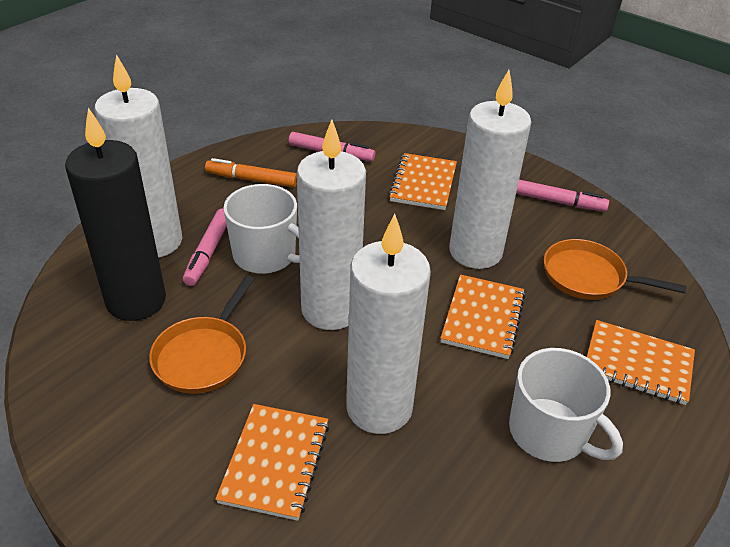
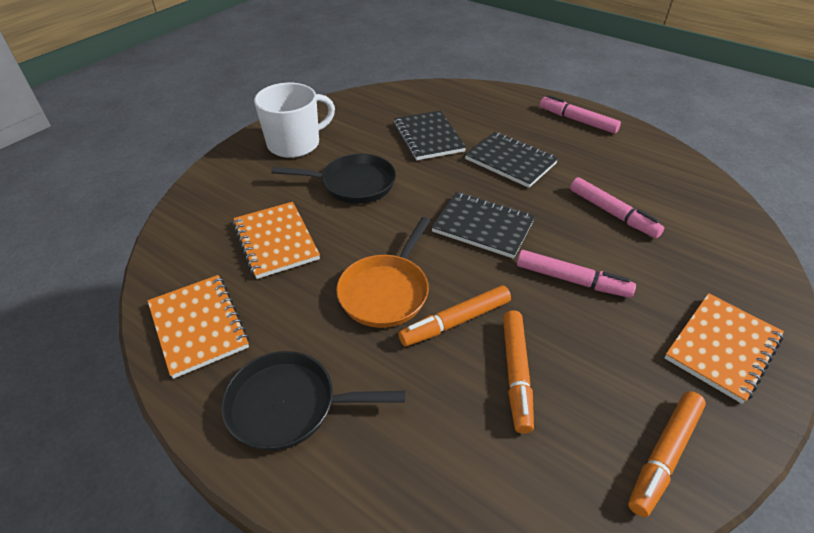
black candle: 1 -> 0
black notebook: 0 -> 3
black pan: 0 -> 2
orange marker: 1 -> 3
orange notebook: 4 -> 3
orange pan: 2 -> 1
white candle: 4 -> 0
white mug: 2 -> 1

